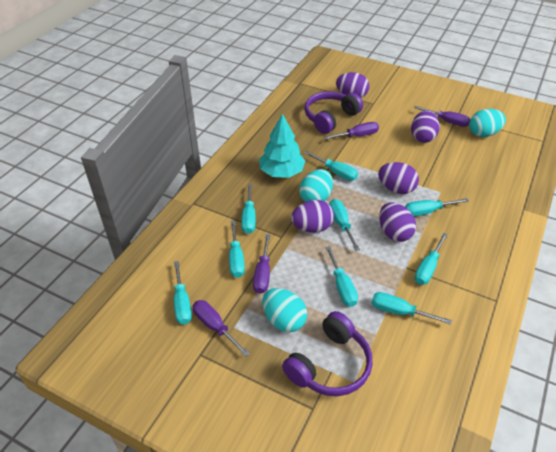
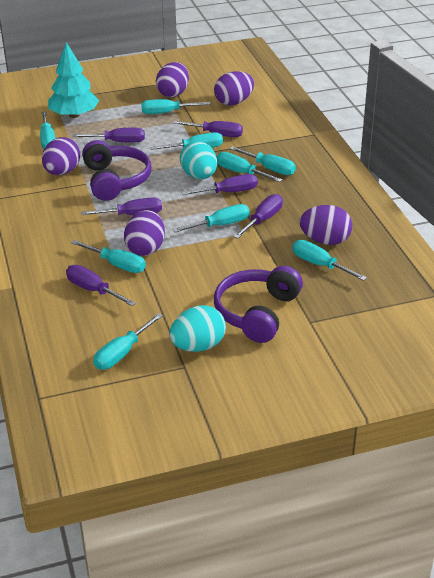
purple screwdriver: 4 -> 6
turquoise egg: 3 -> 2

